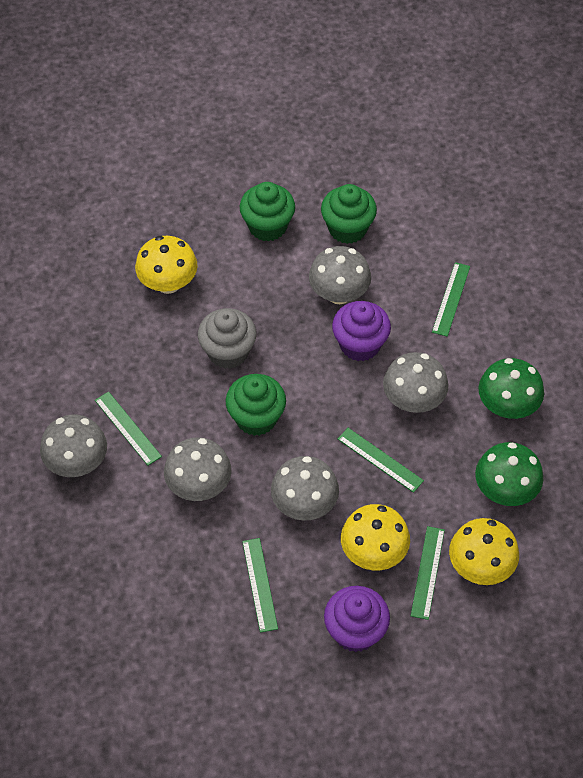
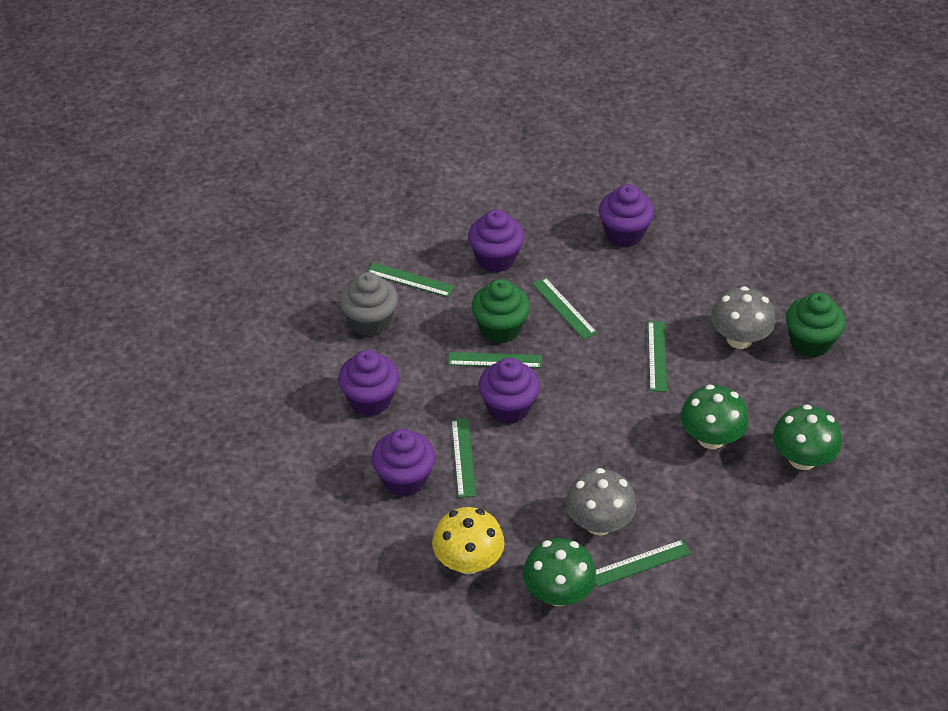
green cupcake: 3 -> 2
green mushroom: 2 -> 3
green ruler: 5 -> 6
grey mushroom: 5 -> 2
purple cupcake: 2 -> 5
yellow mushroom: 3 -> 1

